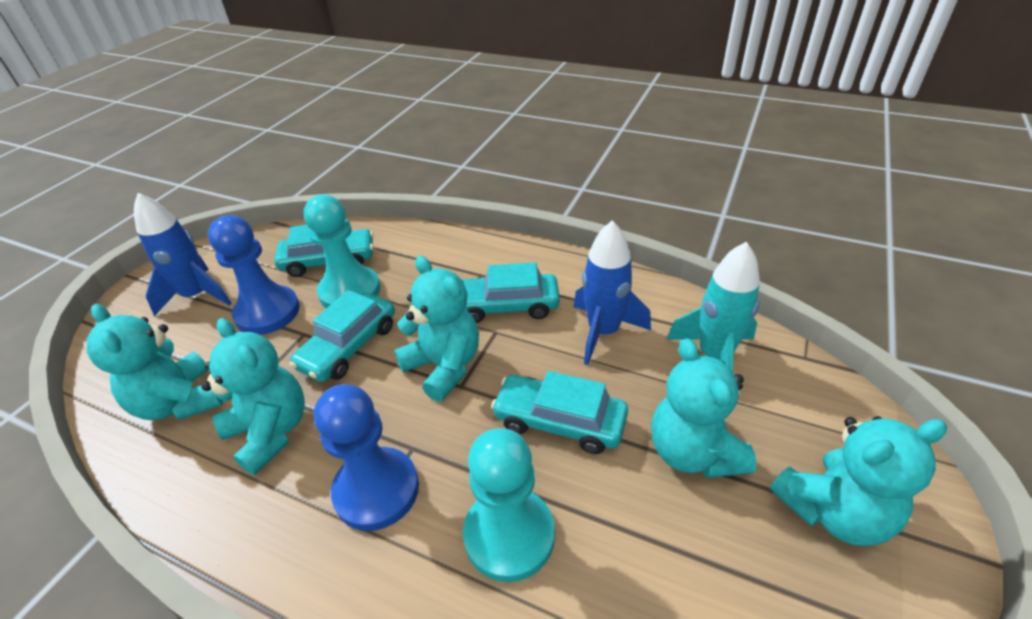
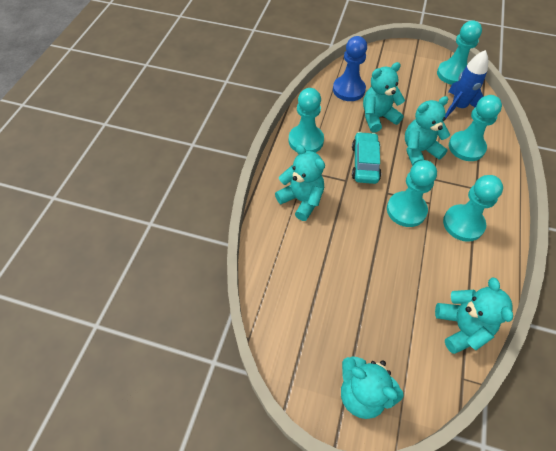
blue pawn: 2 -> 1
blue rocket: 2 -> 1
turquoise car: 4 -> 1
turquoise pawn: 2 -> 5
turquoise rocket: 1 -> 0

